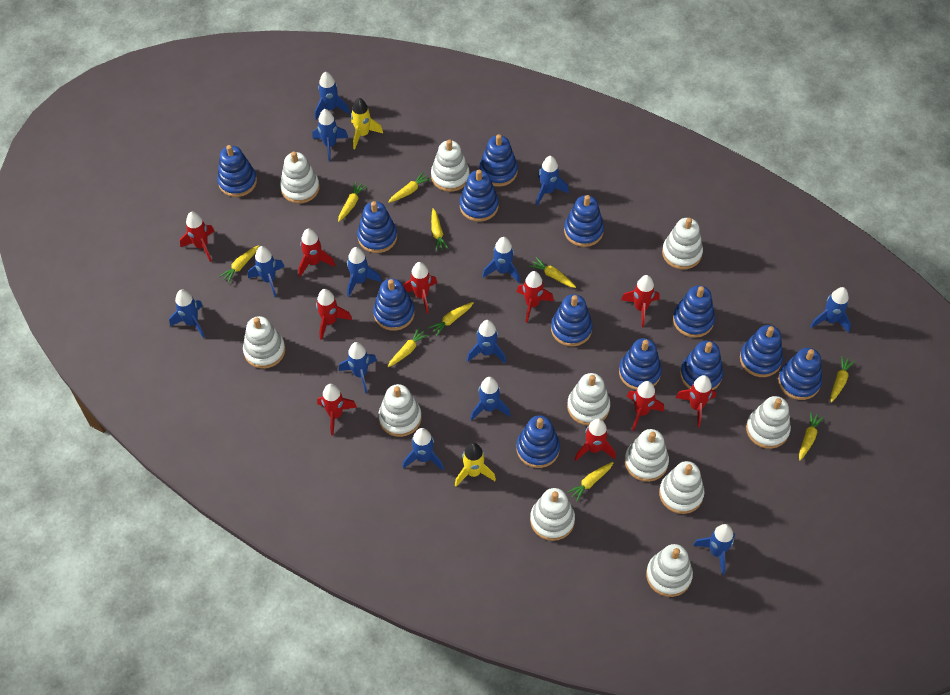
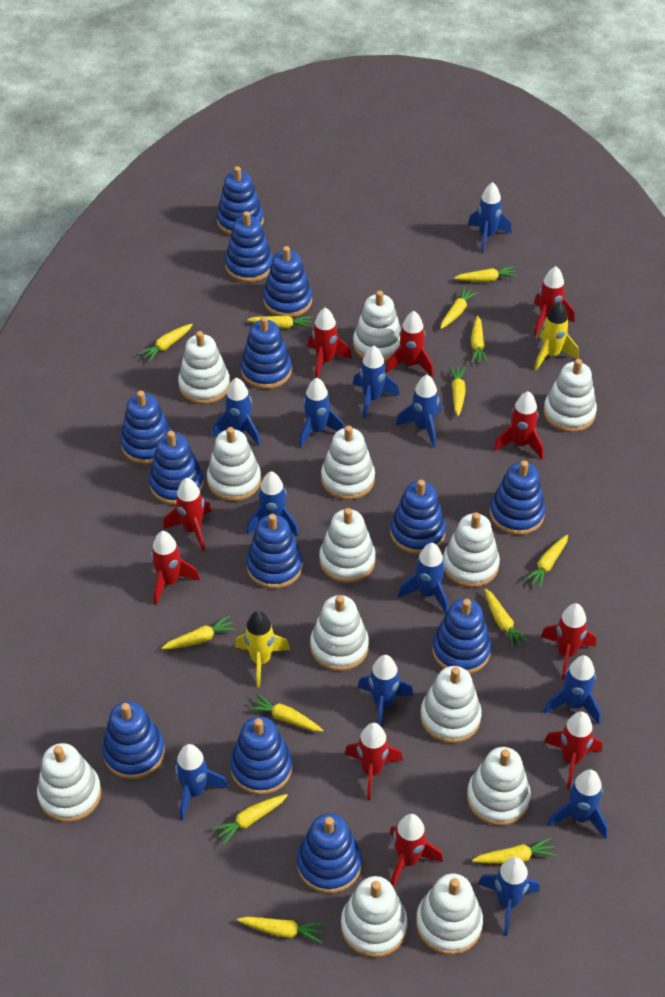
blue rocket: 13 -> 12
white stacking toy: 11 -> 13
yellow carrot: 10 -> 13

